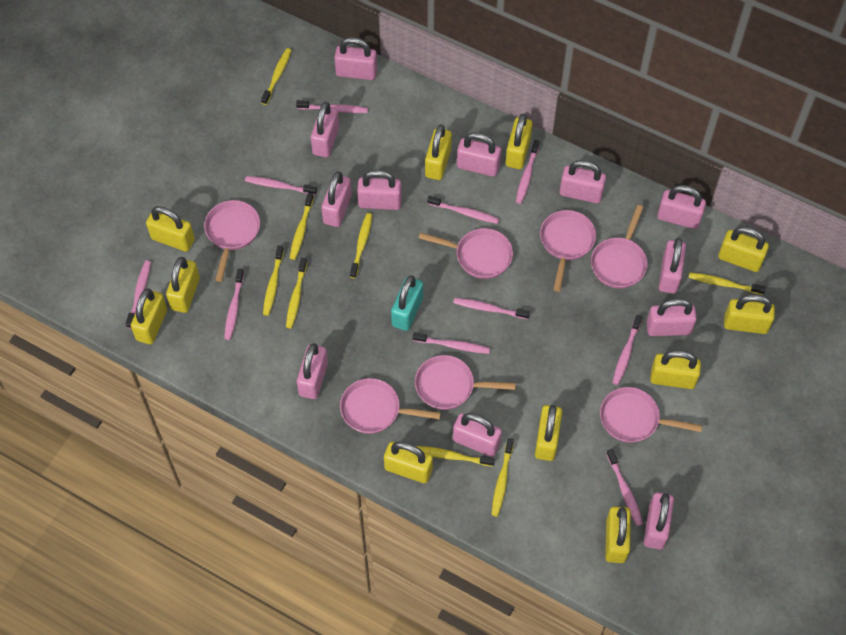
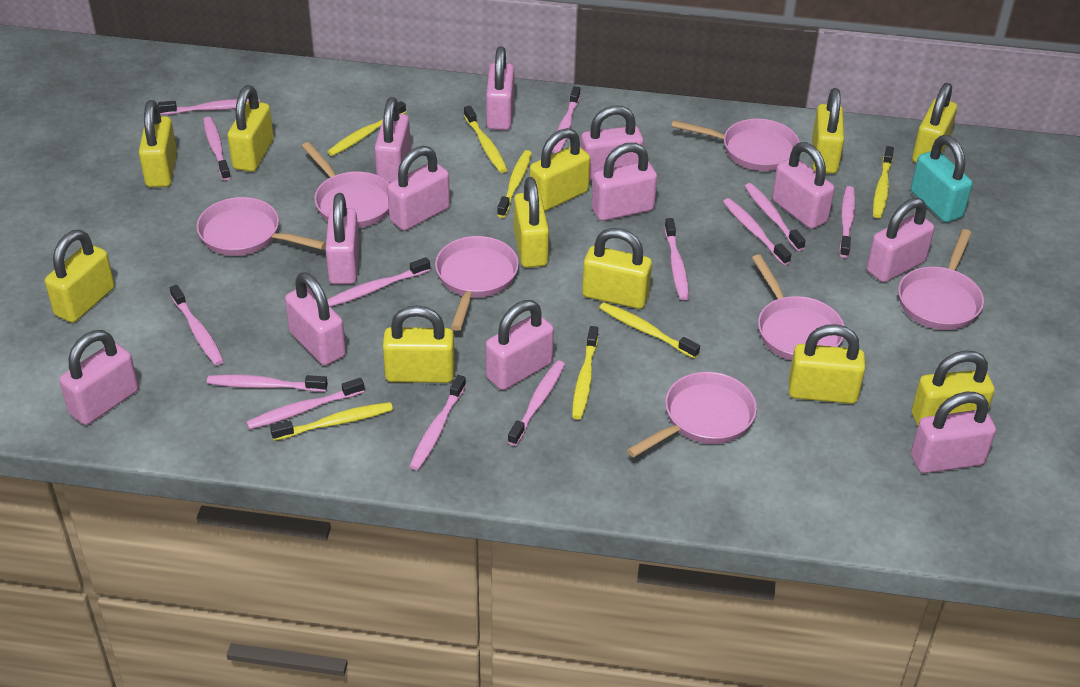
pink toothbrush: 10 -> 13
yellow toothbrush: 8 -> 7

